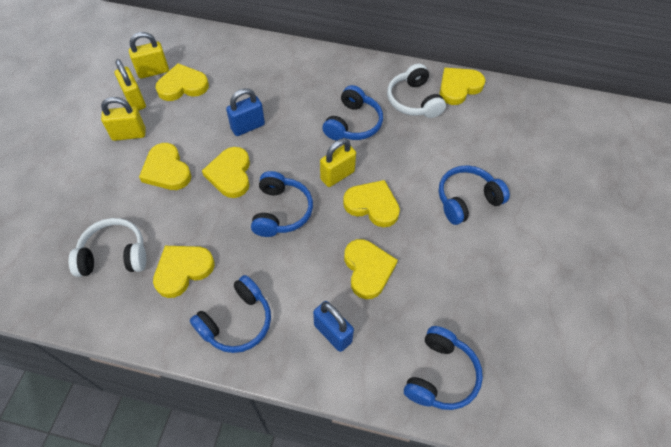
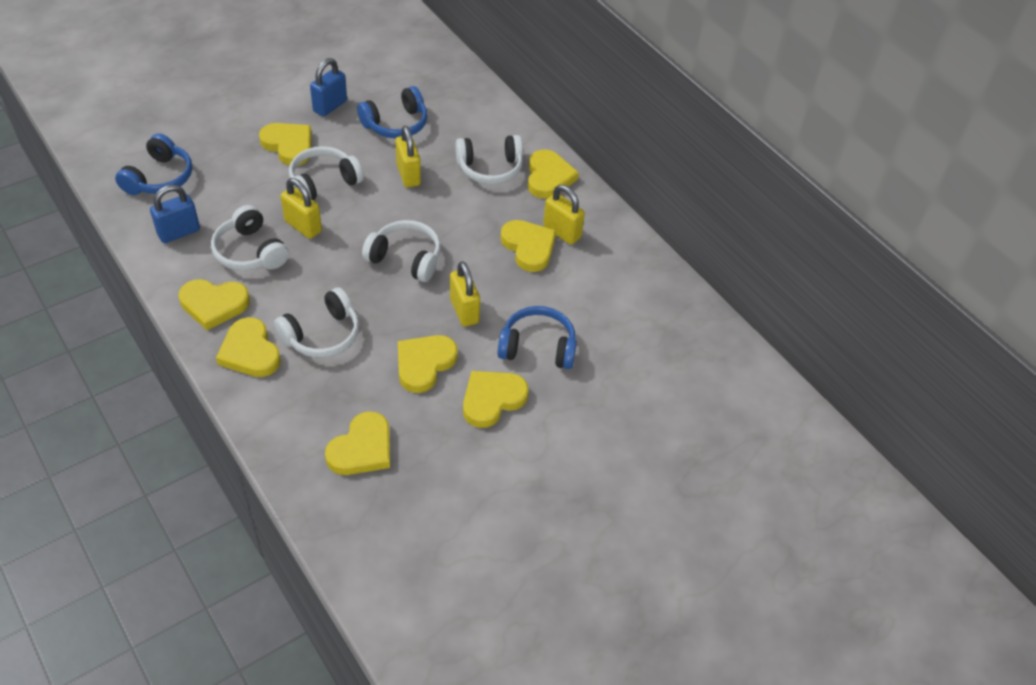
blue headphones: 5 -> 3
white headphones: 2 -> 5
yellow heart: 7 -> 8

